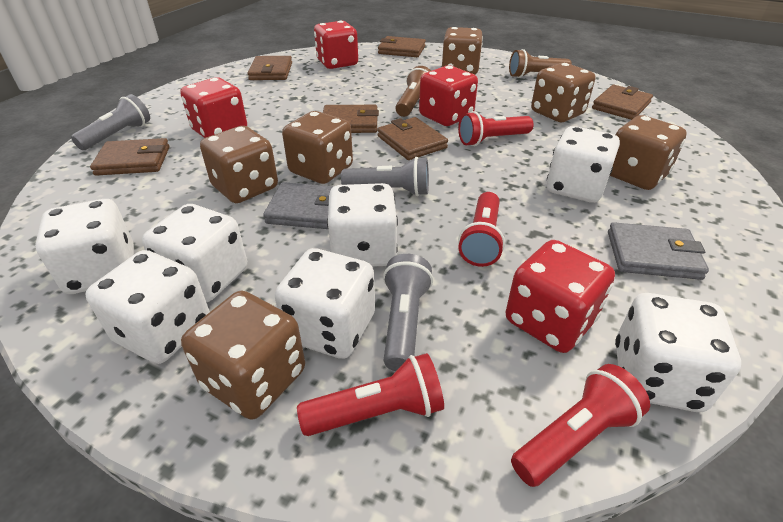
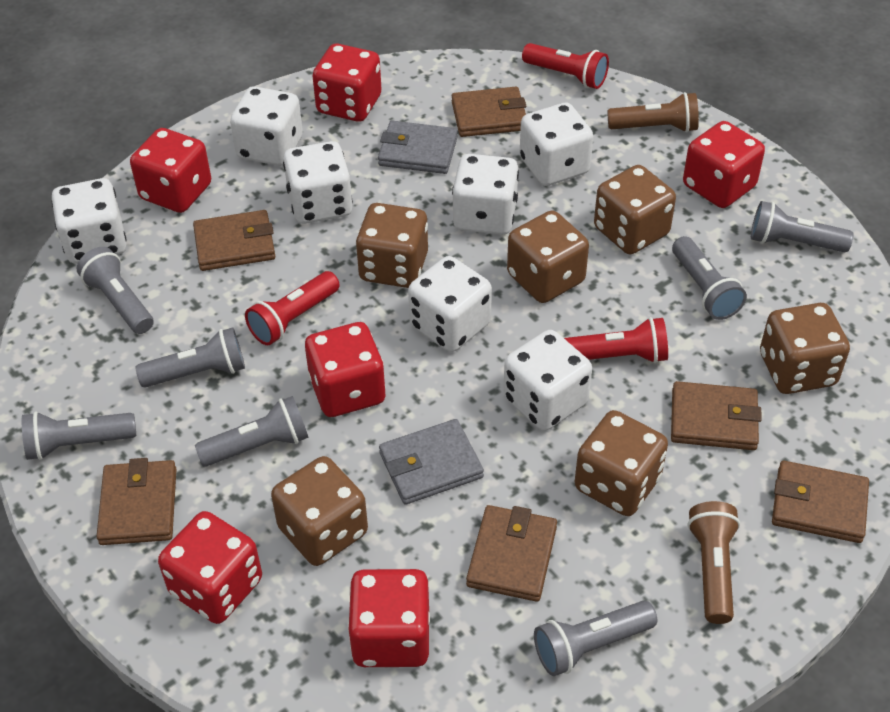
grey flashlight: 3 -> 7
red dice: 4 -> 6
red flashlight: 4 -> 3

